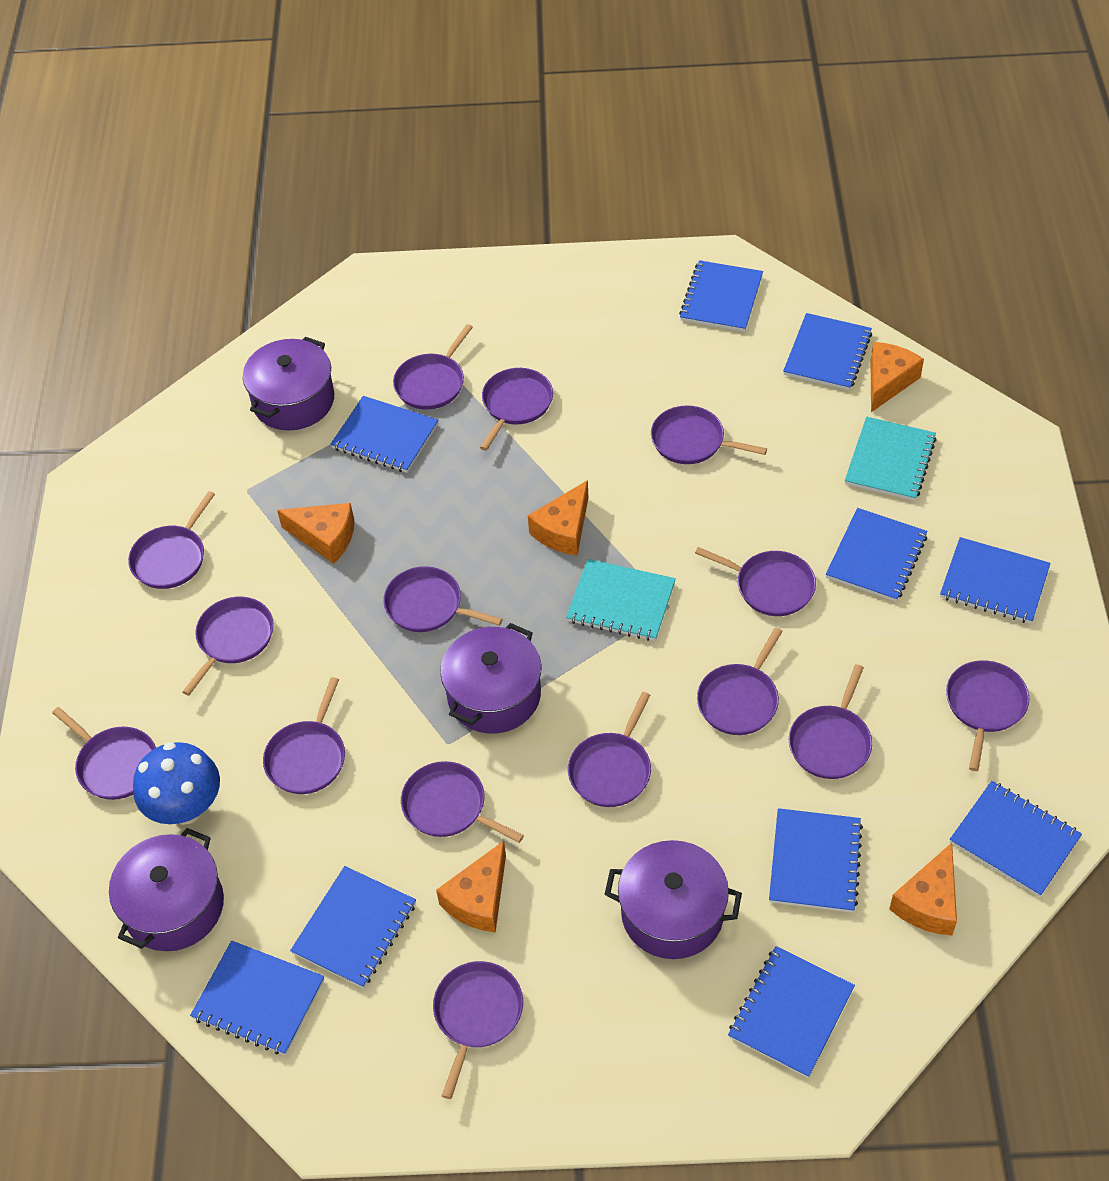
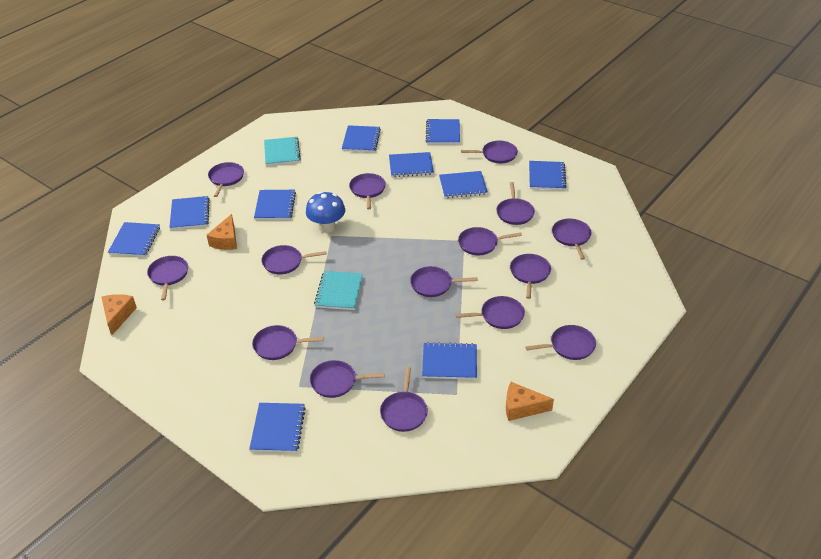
orange cheese: 5 -> 3
purple pot: 4 -> 0

